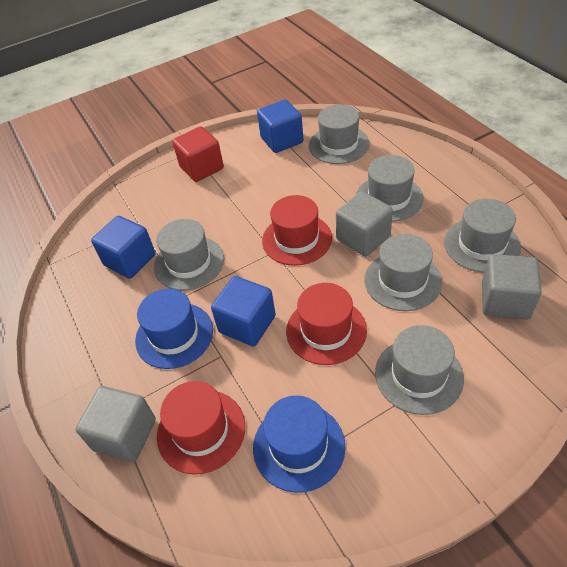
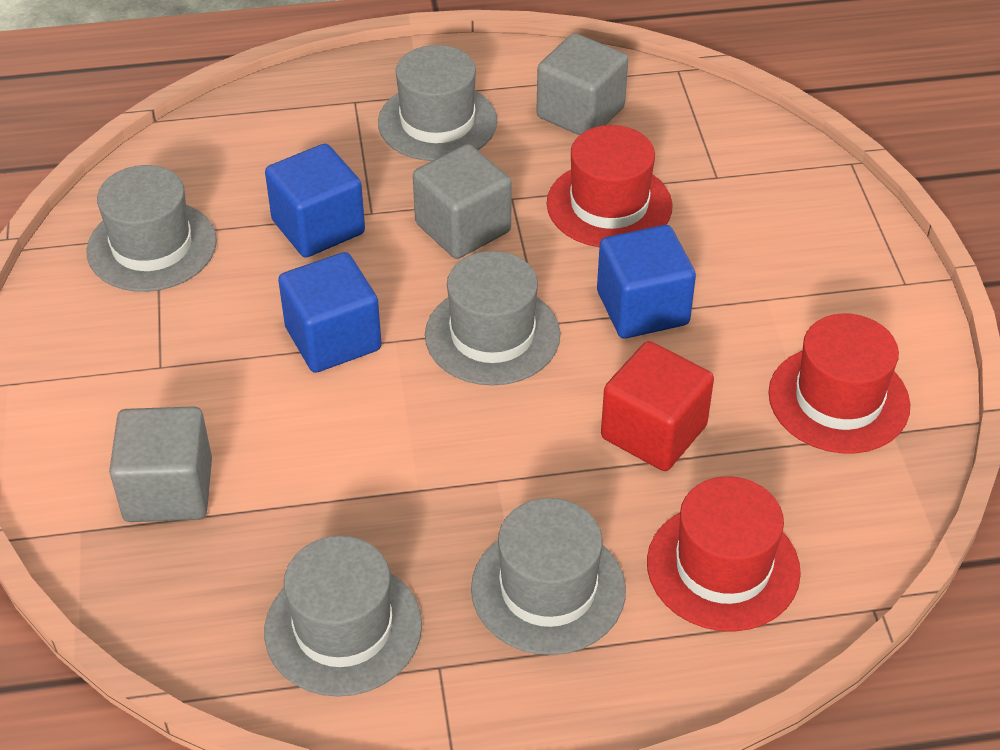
blue hat: 2 -> 0
grey hat: 6 -> 5

